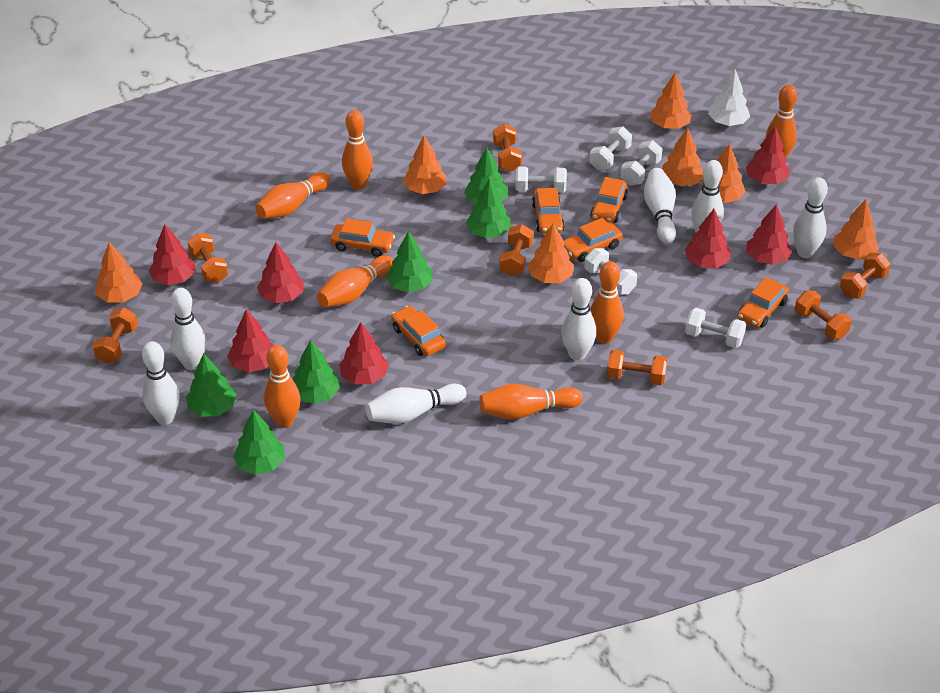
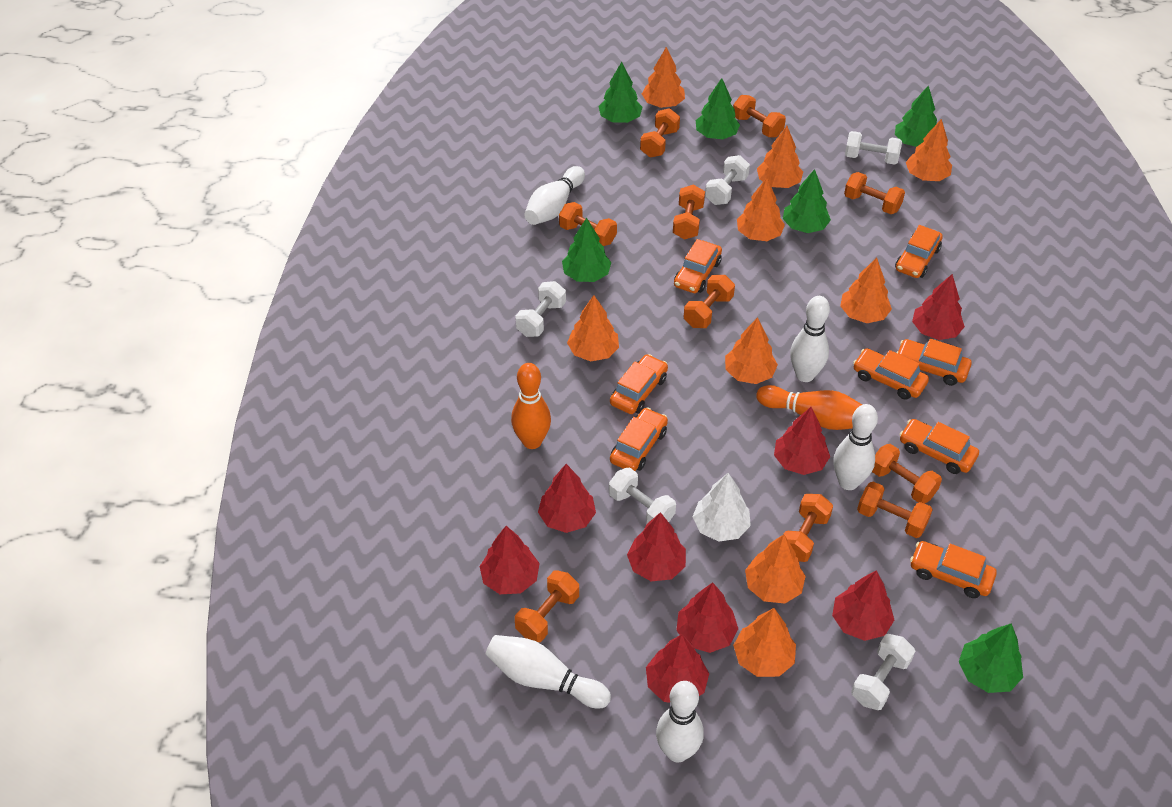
orange bowling pin: 7 -> 2
orange car: 6 -> 8
orange dumbbell: 7 -> 10
orange tree: 7 -> 9
red tree: 7 -> 8
white bowling pin: 7 -> 5

